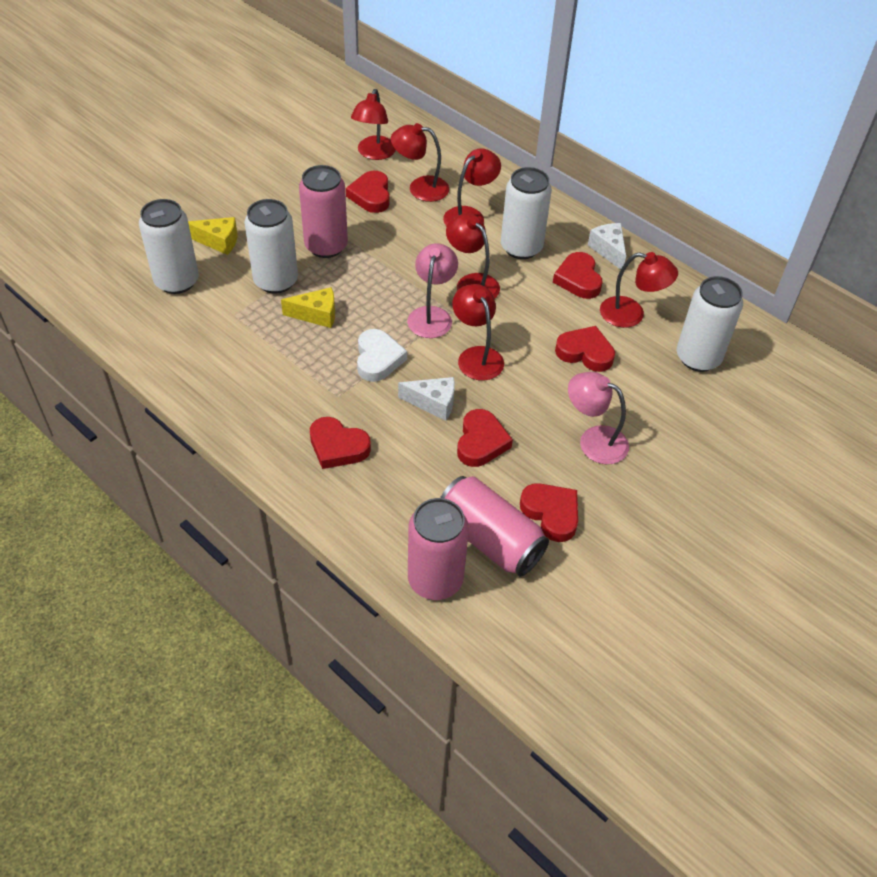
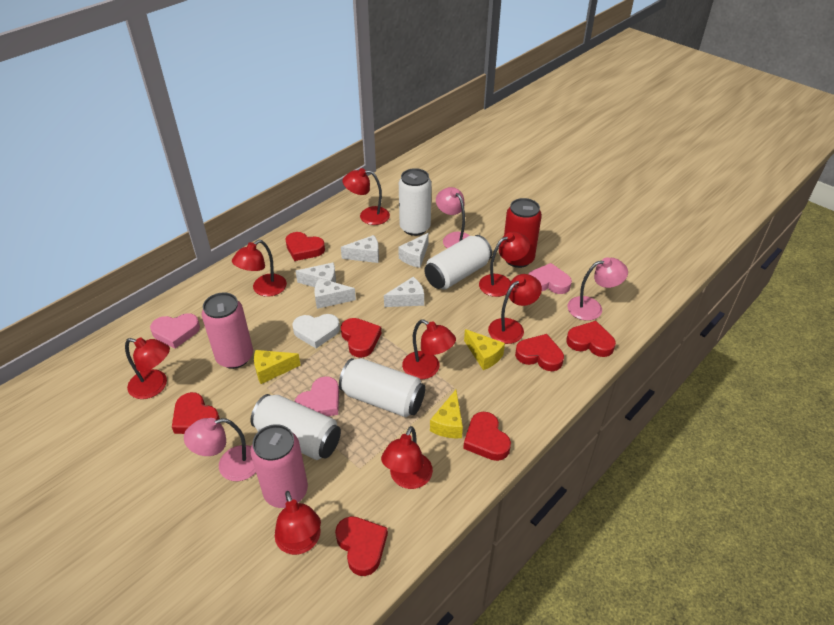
pink can: 3 -> 2
pink heart: 0 -> 3
pink lamp: 2 -> 3
red can: 0 -> 1
red heart: 6 -> 7
red lamp: 6 -> 8
white cheese: 2 -> 5
yellow cheese: 2 -> 3

